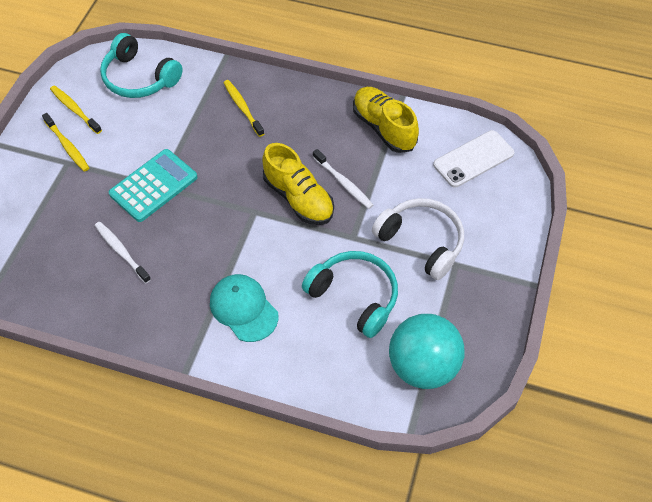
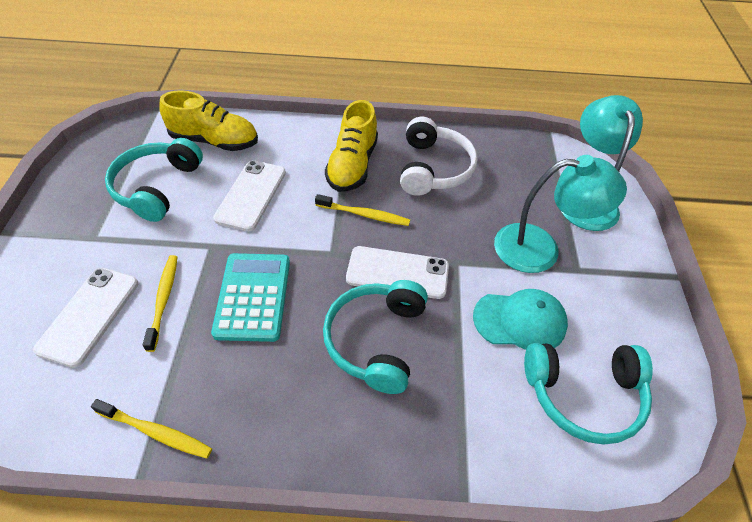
turquoise ball: 1 -> 0
turquoise headphones: 2 -> 3
turquoise lamp: 0 -> 2
white phone: 1 -> 3
white toothbrush: 2 -> 0

